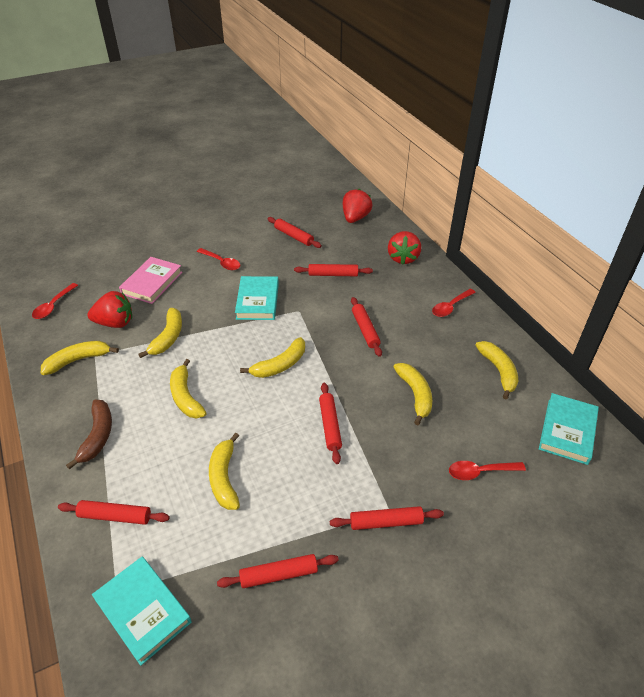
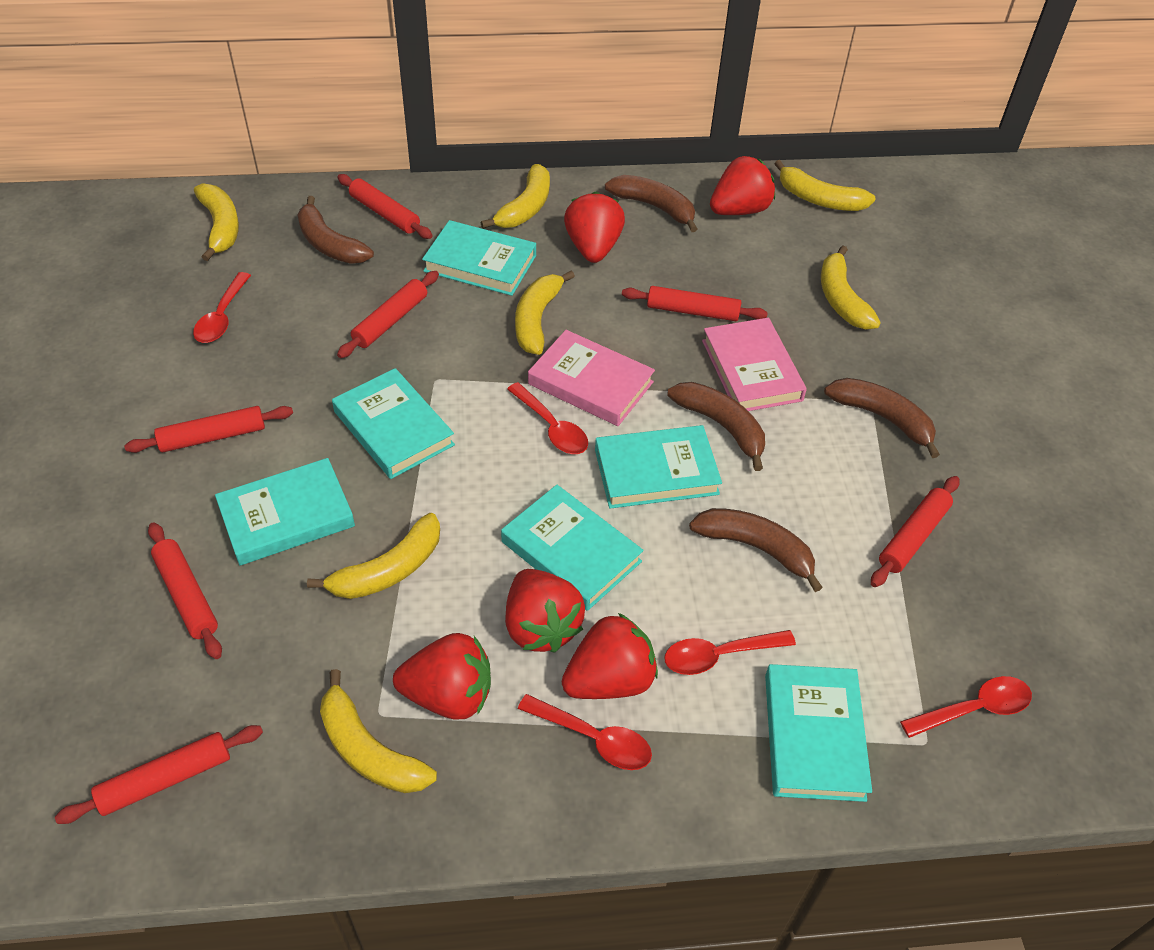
brown banana: 1 -> 5
pink book: 1 -> 2
red spoon: 4 -> 5
red strawberry: 3 -> 5
turquoise book: 3 -> 6

